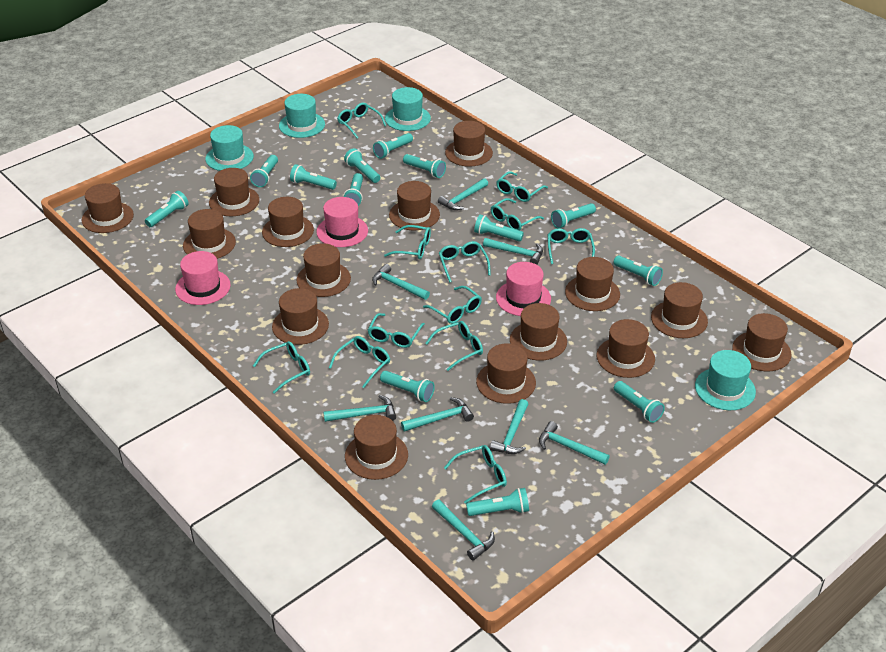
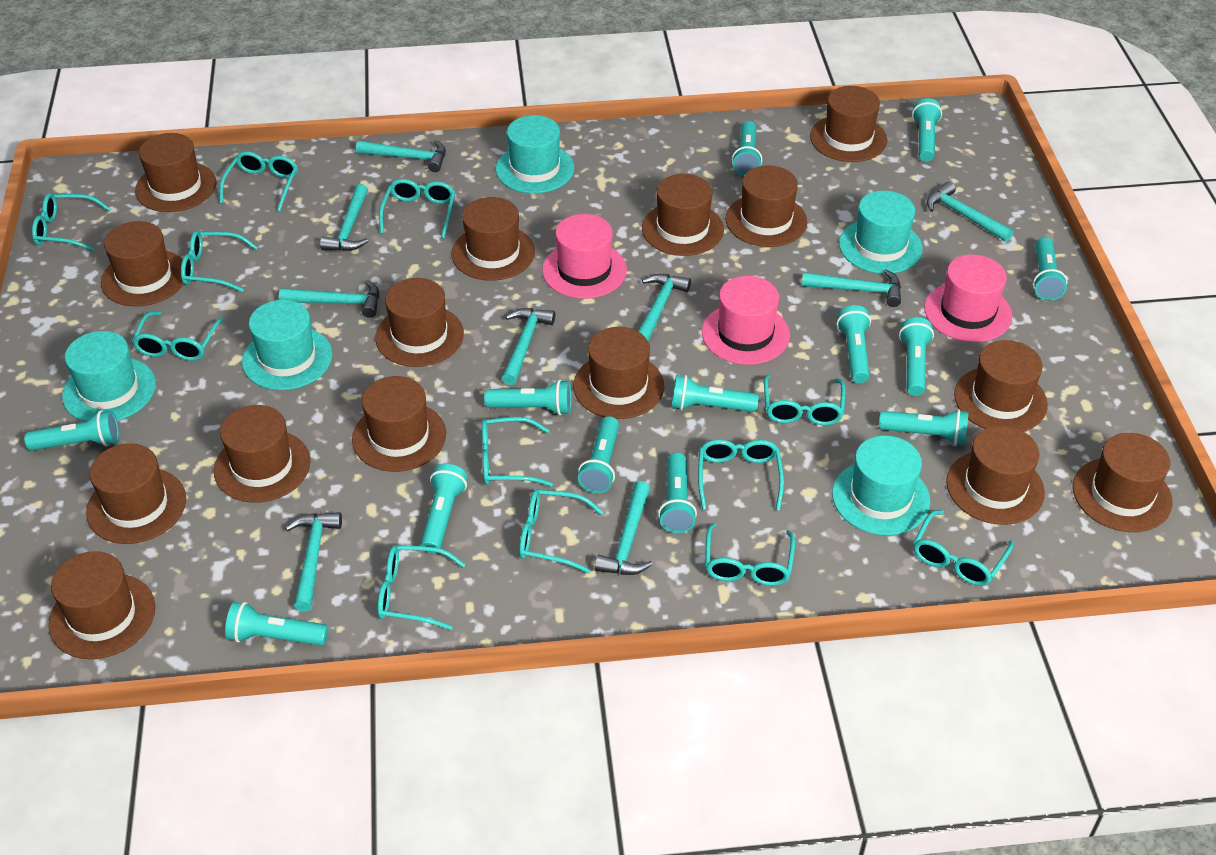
turquoise hammer: 8 -> 9
turquoise hat: 4 -> 5

